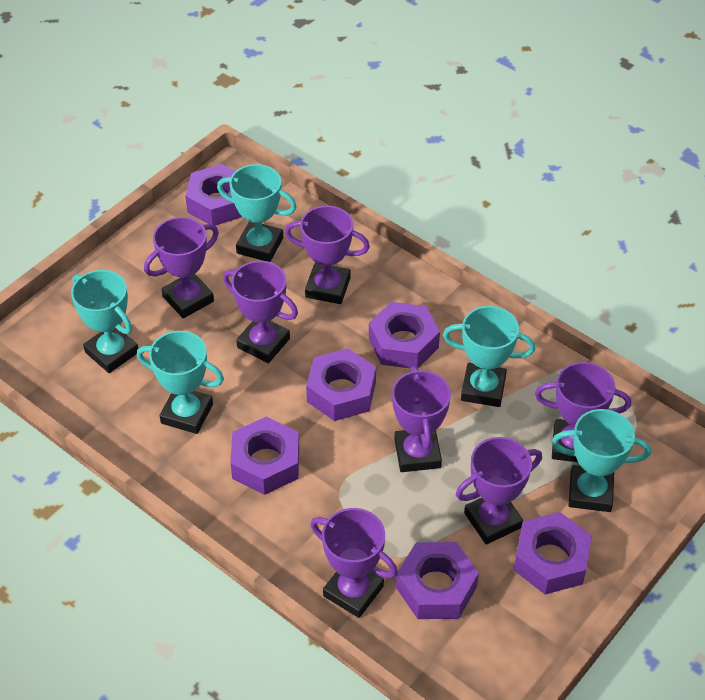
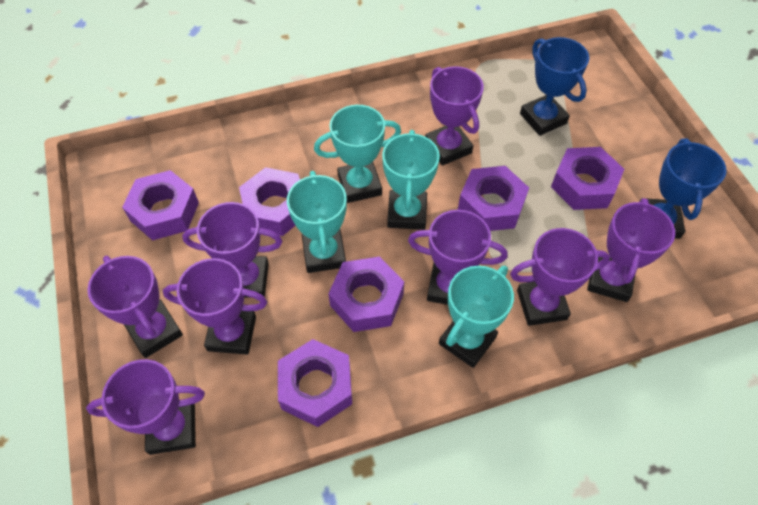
blue trophy: 0 -> 2
purple trophy: 7 -> 8
turquoise trophy: 5 -> 4

